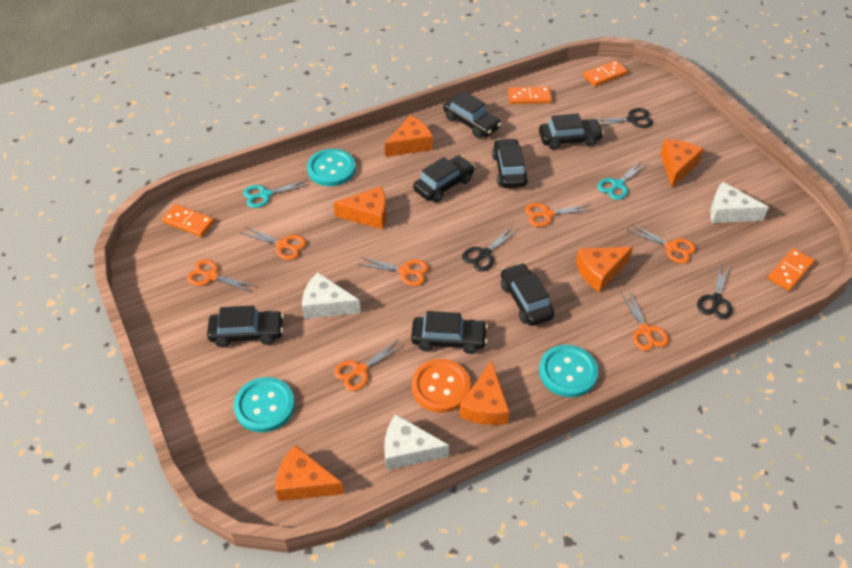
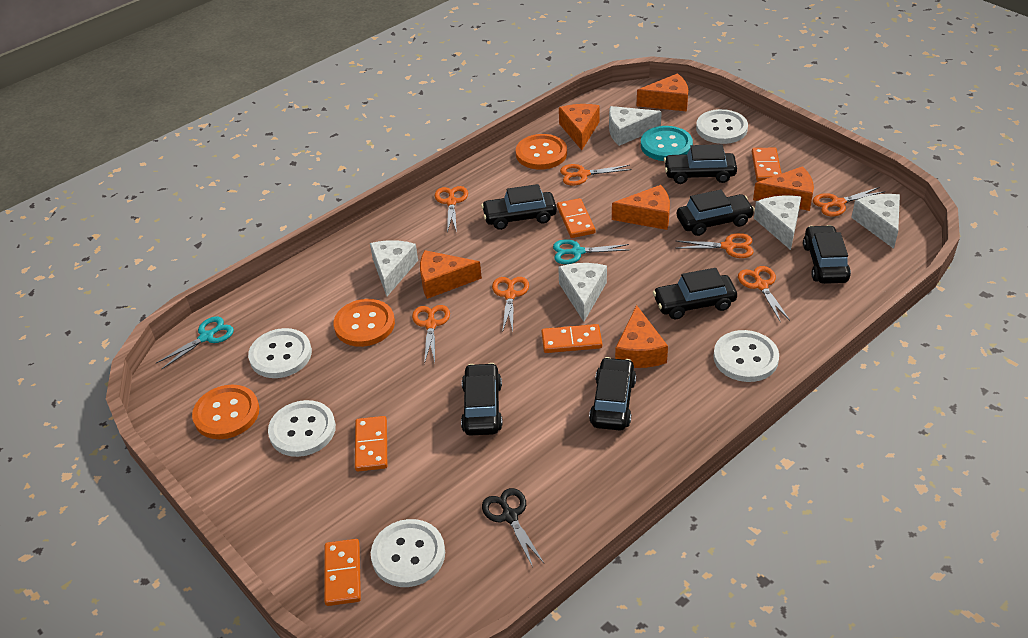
black scissors: 3 -> 1
orange button: 1 -> 3
orange domino: 4 -> 5
turquoise button: 3 -> 1
white button: 0 -> 5
white cheese: 3 -> 5

